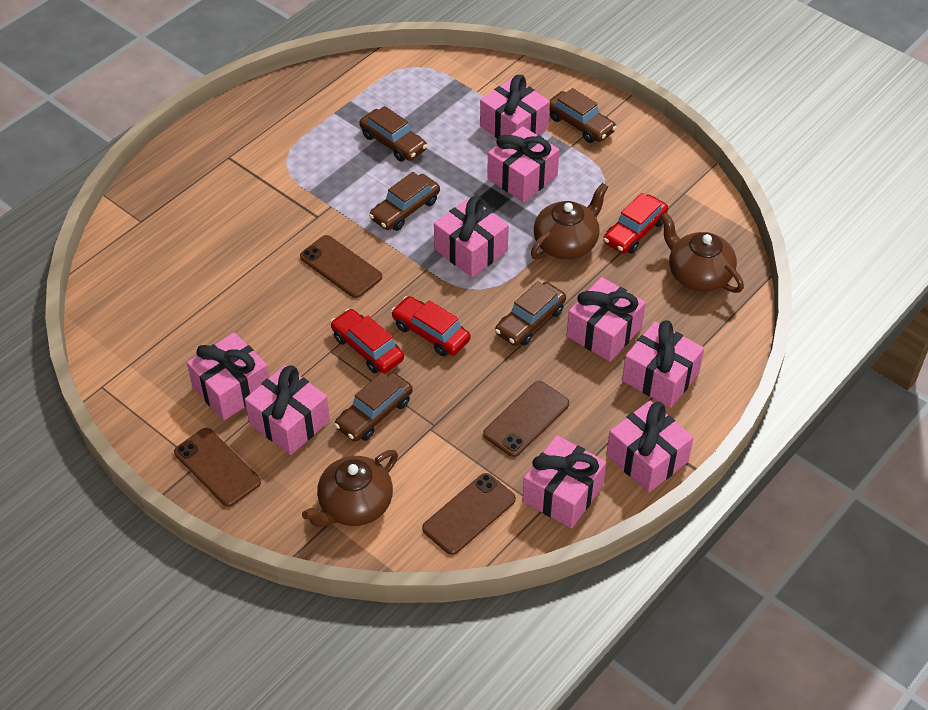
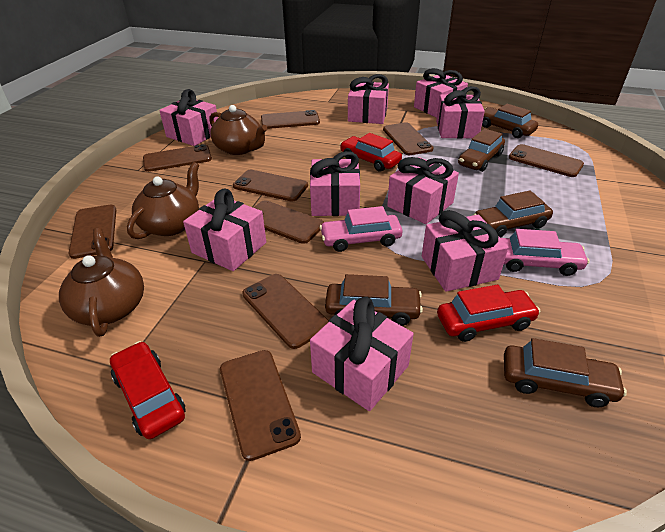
brown phone: 4 -> 9
pink car: 0 -> 2

